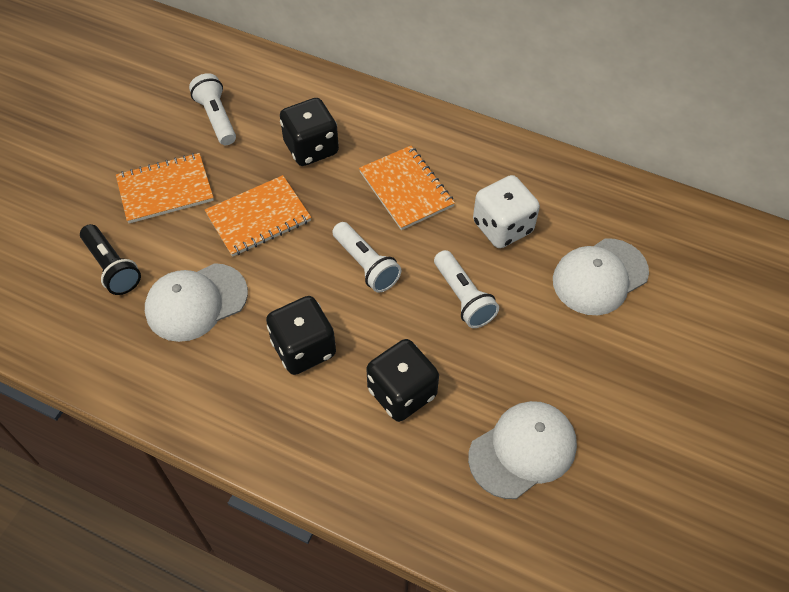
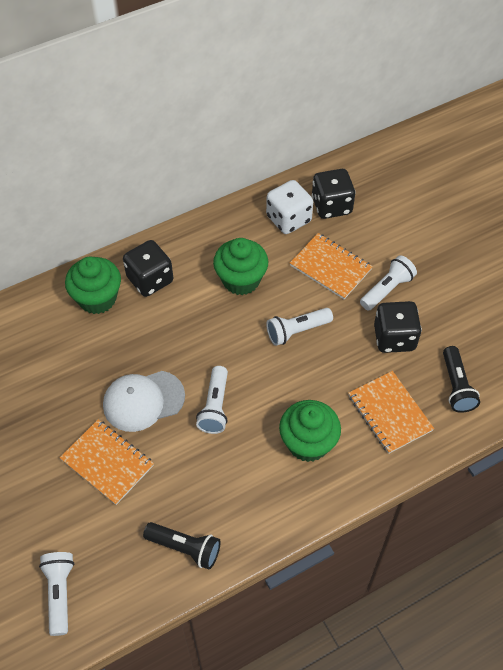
black flashlight: 1 -> 2
green cupcake: 0 -> 3
white cap: 3 -> 1
white flashlight: 3 -> 4

